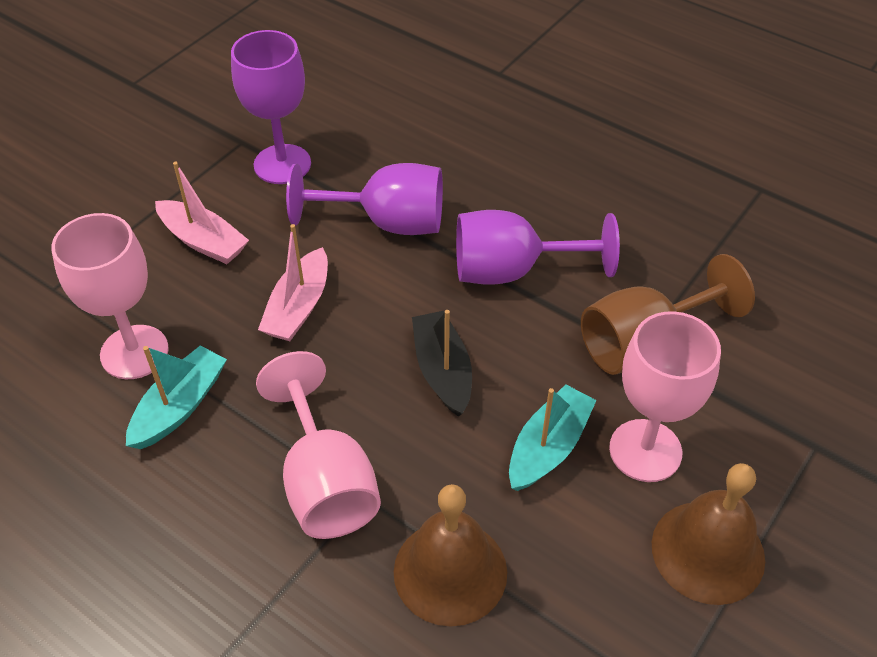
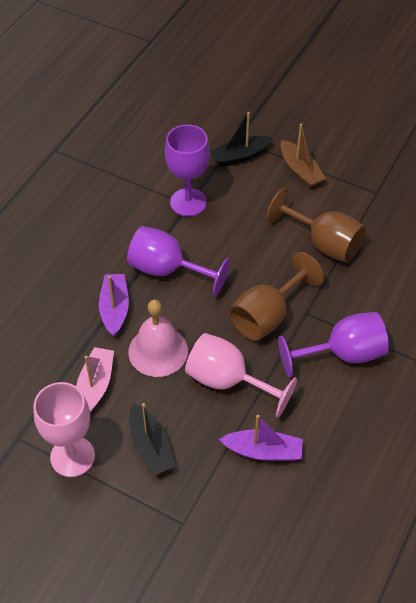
black boat: 1 -> 2
brown bell: 2 -> 0
brown boat: 0 -> 1
brown goblet: 1 -> 2
pink bell: 0 -> 1
pink boat: 2 -> 1
pink goblet: 3 -> 2
purple boat: 0 -> 2
turquoise boat: 2 -> 0

